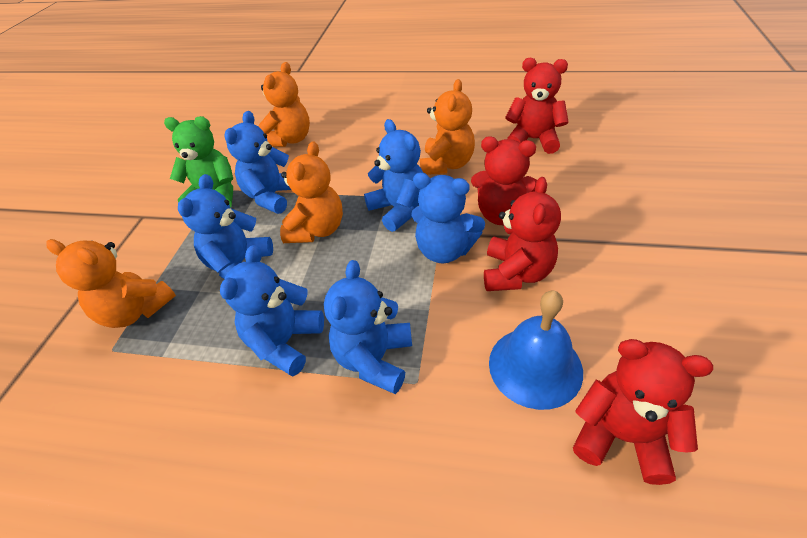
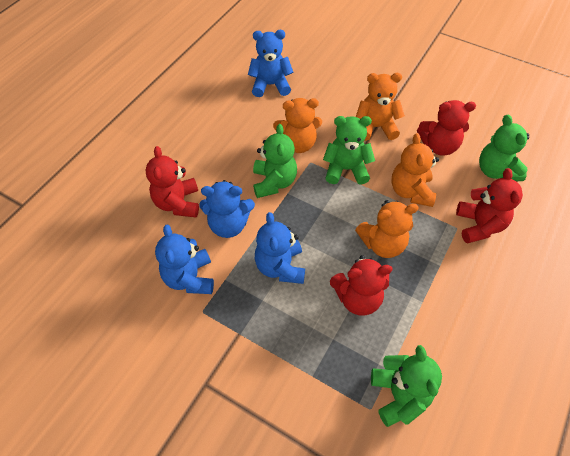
blue bell: 1 -> 0
blue teddy bear: 6 -> 4
green teddy bear: 1 -> 4

